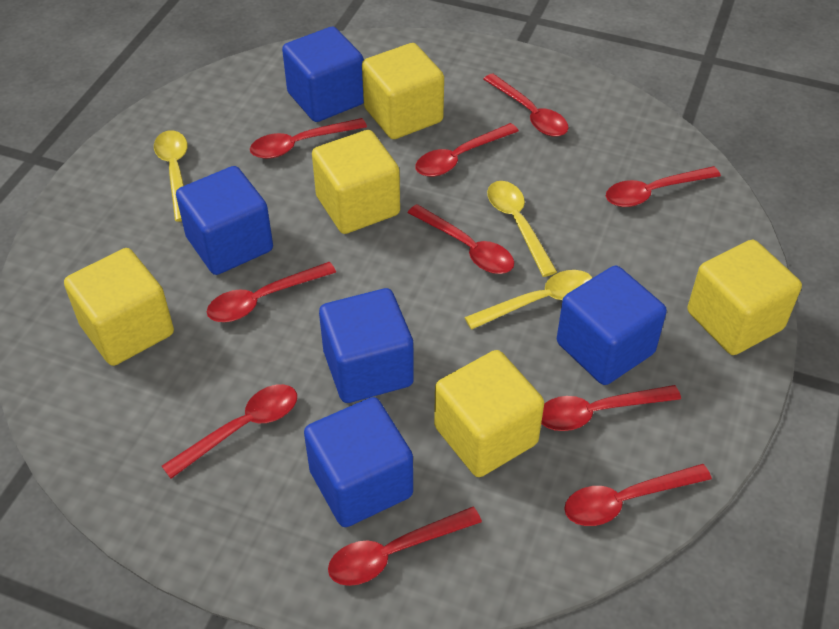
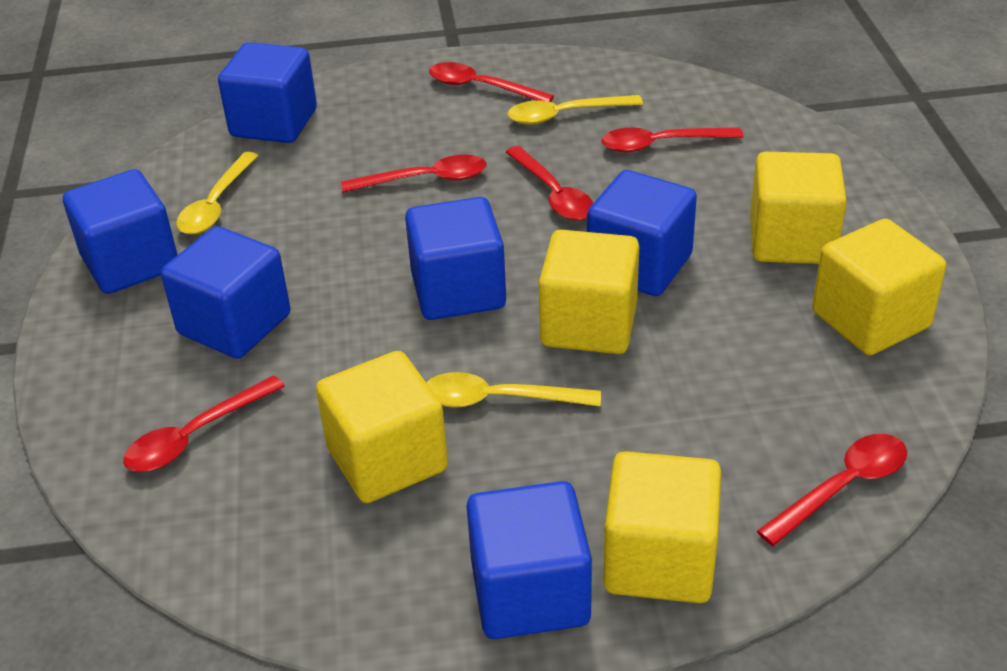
blue cube: 5 -> 6
red spoon: 10 -> 6

